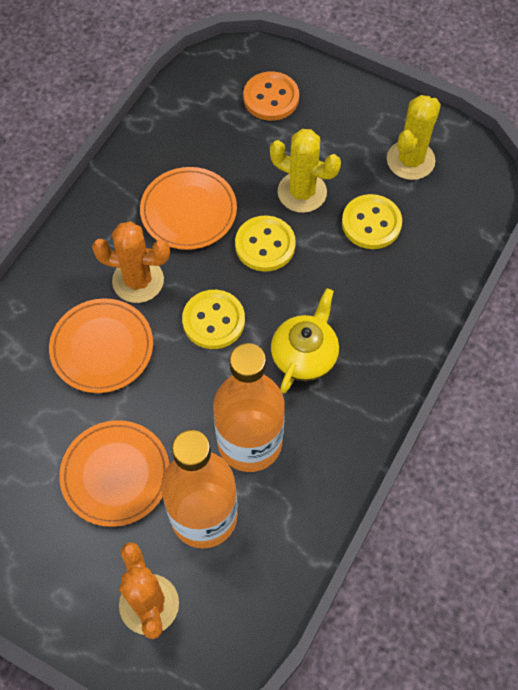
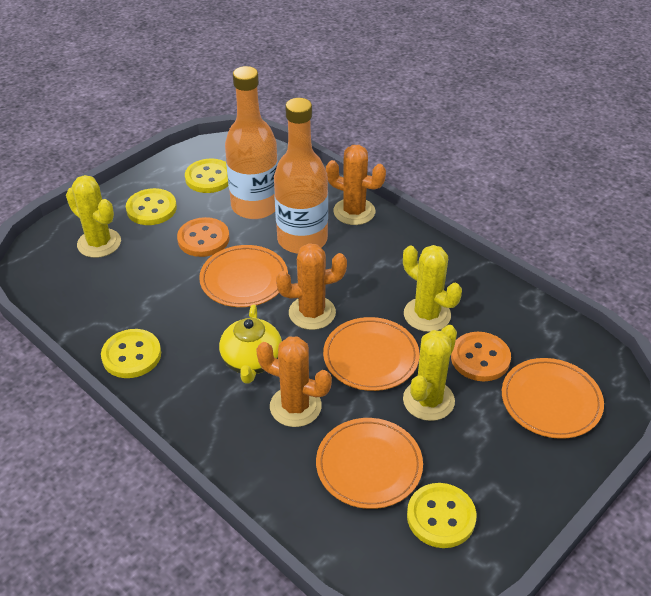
orange button: 1 -> 2
orange cactus: 2 -> 3
orange plate: 3 -> 4
yellow button: 3 -> 4
yellow cactus: 2 -> 3

